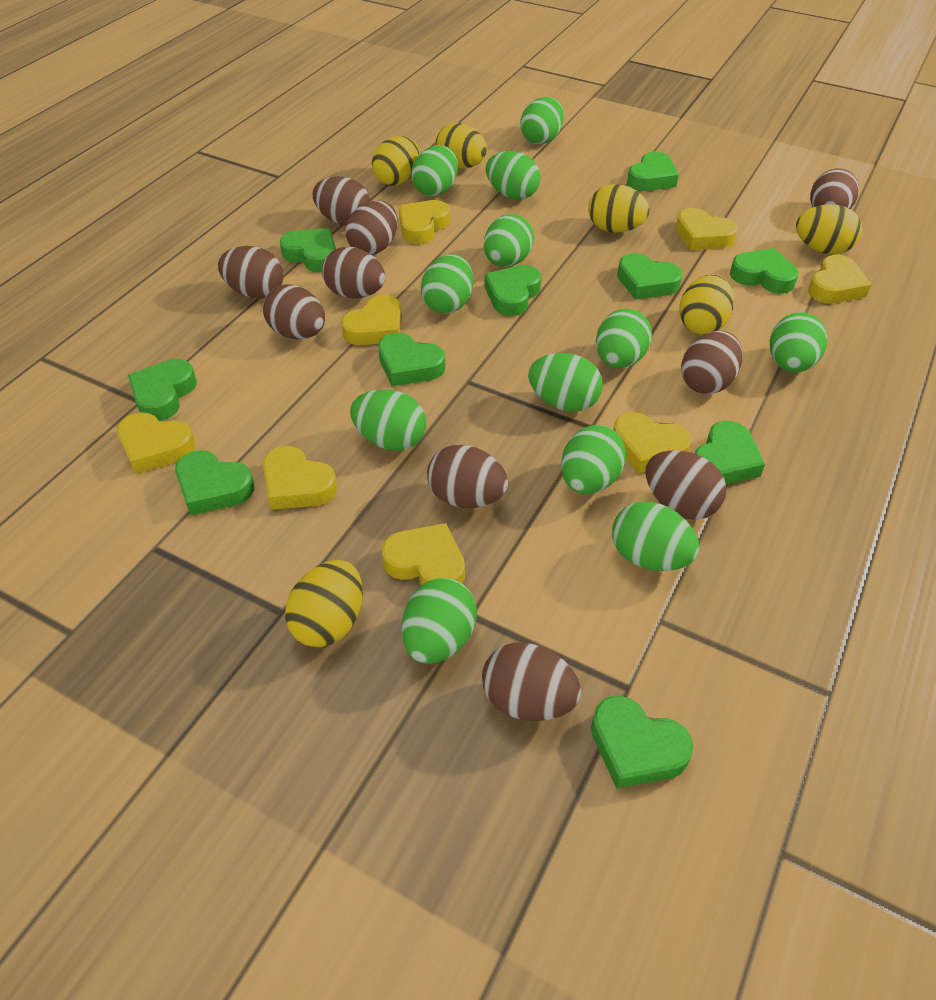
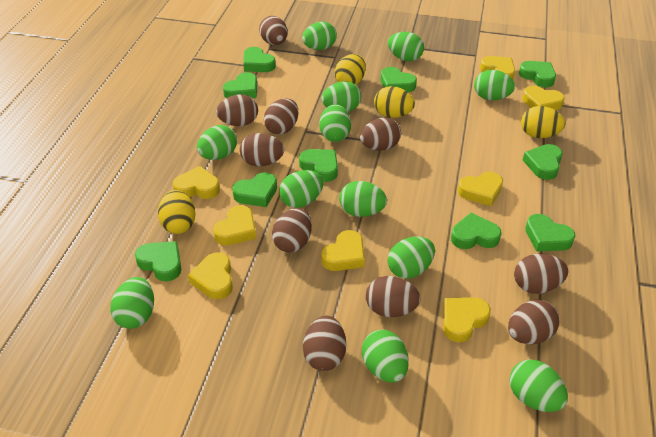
yellow egg: 6 -> 4

